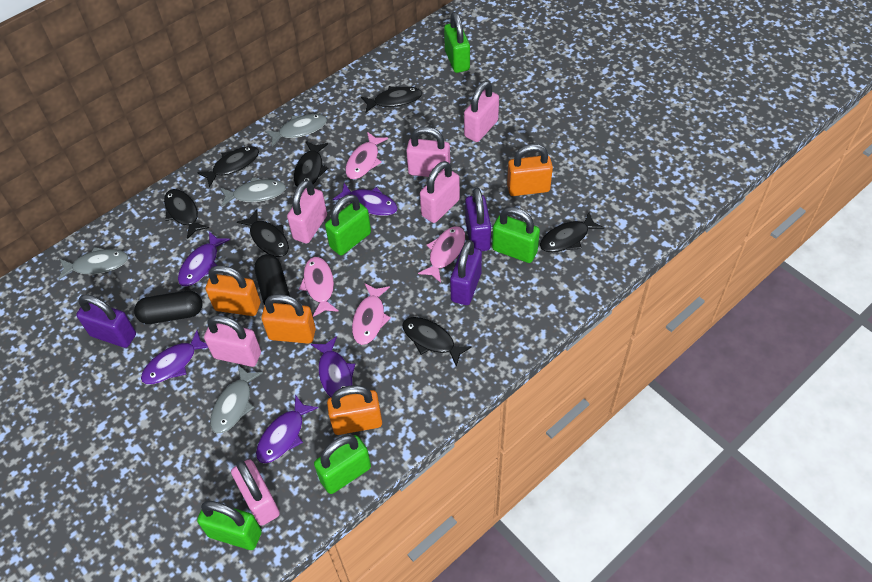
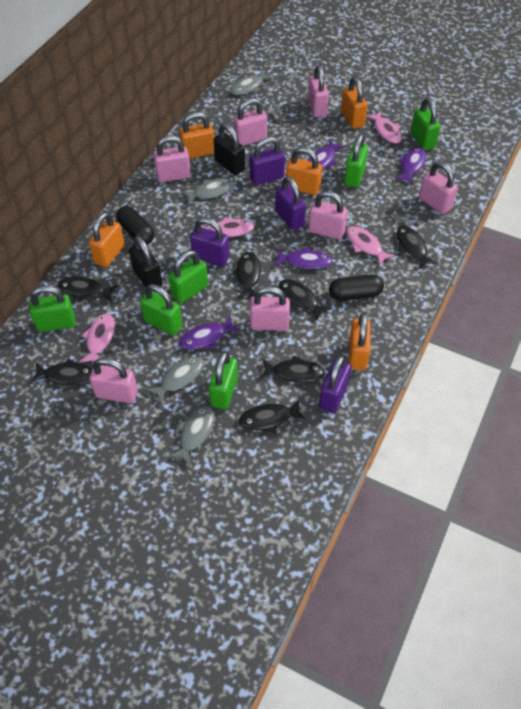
black padlock: 0 -> 2
green padlock: 5 -> 6
orange padlock: 4 -> 5
pink padlock: 6 -> 7
purple fish: 5 -> 4
purple padlock: 3 -> 4

